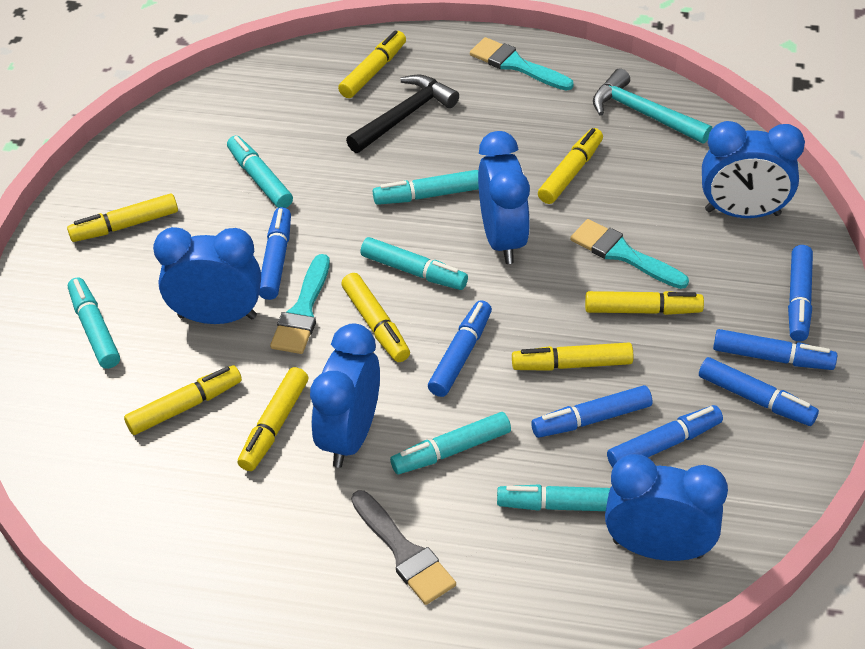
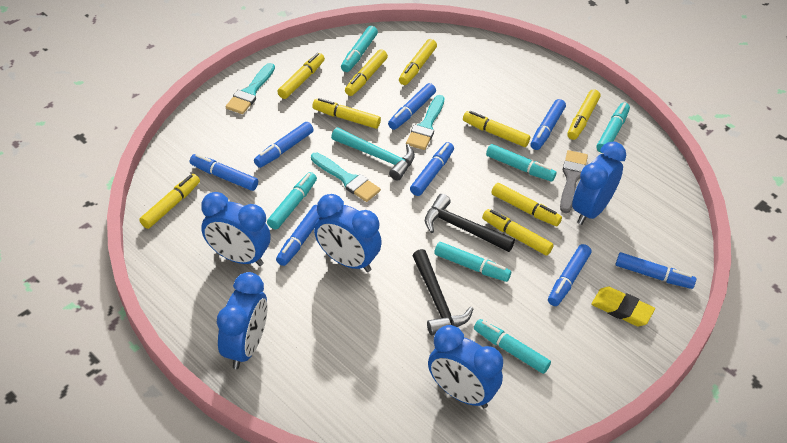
black hammer: 1 -> 2
blue marker: 7 -> 8
yellow eraser: 0 -> 1
yellow marker: 8 -> 9

